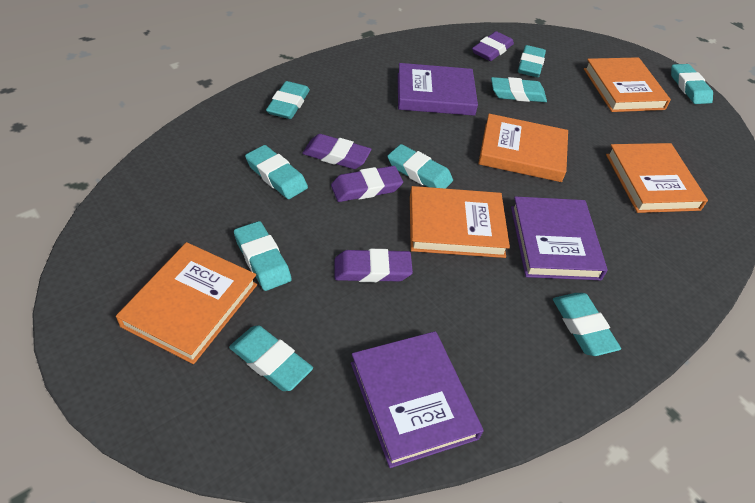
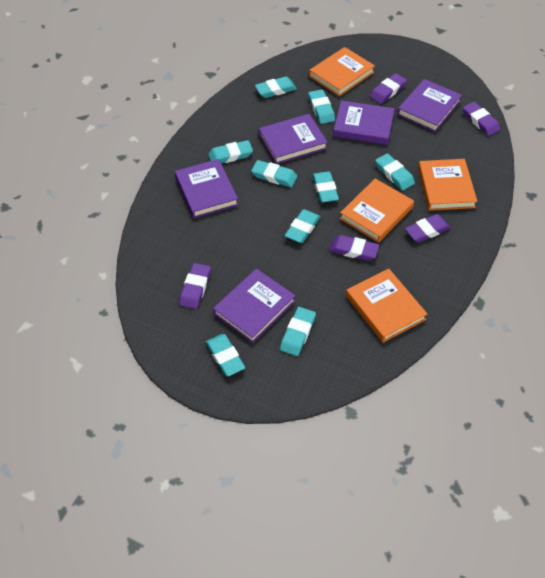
orange book: 5 -> 4
purple book: 3 -> 5
purple eraser: 4 -> 5

